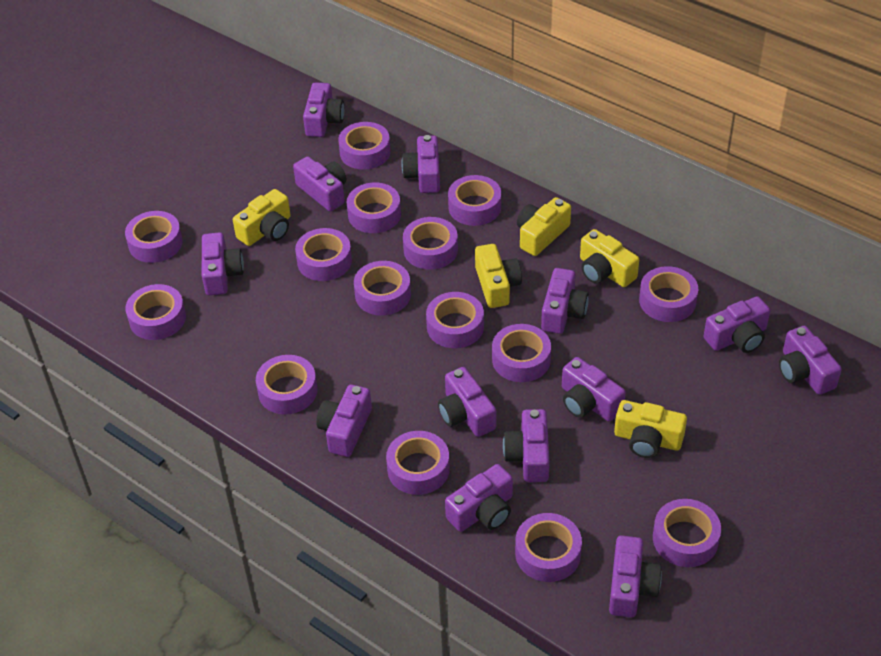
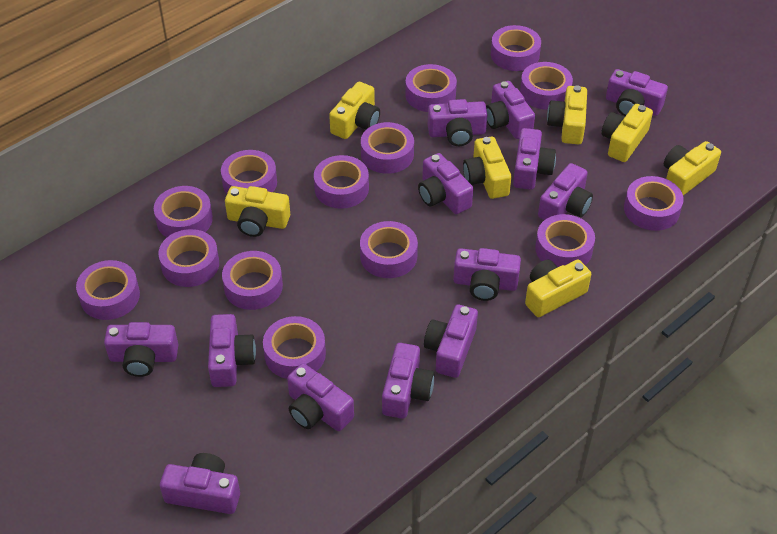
purple tape: 15 -> 14
yellow camera: 5 -> 7

